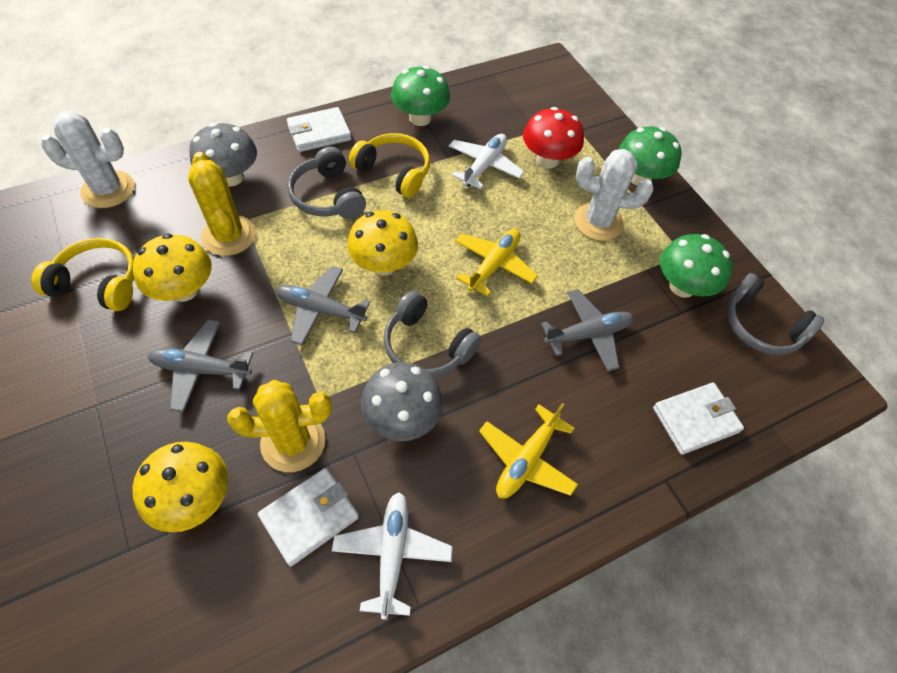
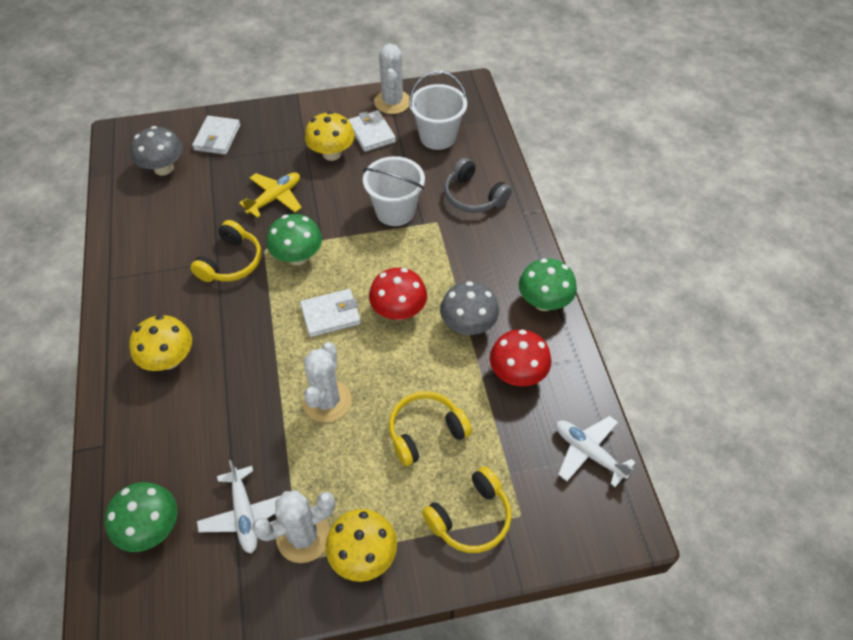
grey headphones: 3 -> 1
grey plane: 3 -> 0
red mushroom: 1 -> 2
white bucket: 0 -> 2
white cactus: 2 -> 3
yellow cactus: 2 -> 0
yellow headphones: 2 -> 3
yellow plane: 2 -> 1

